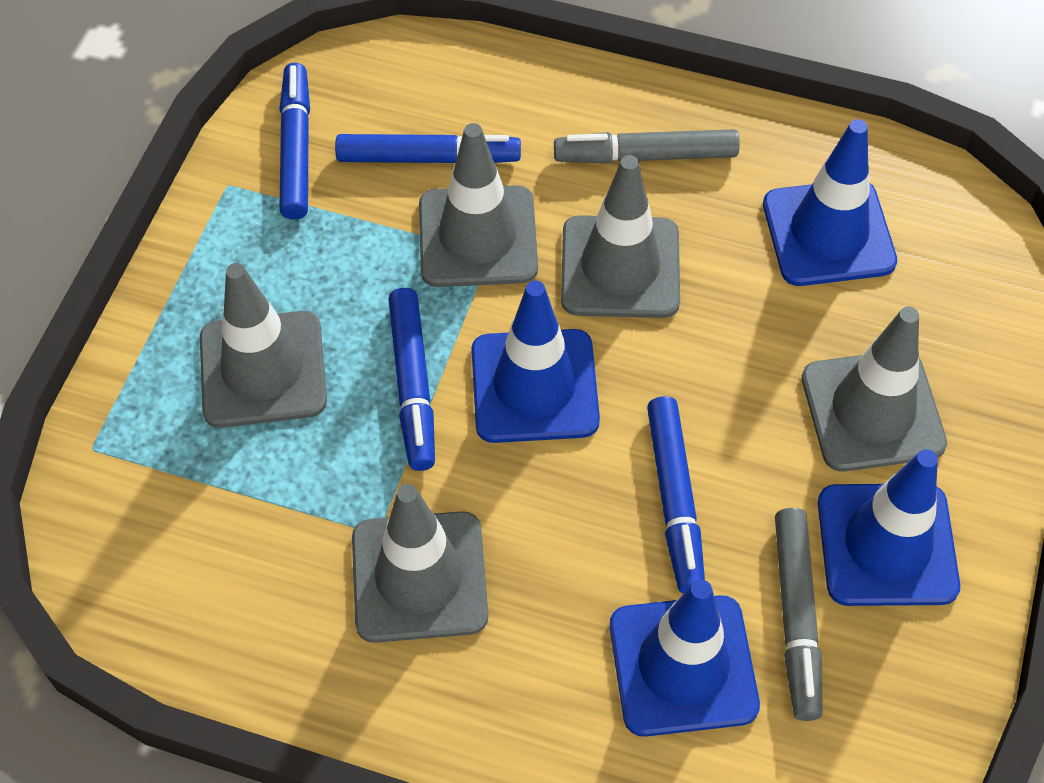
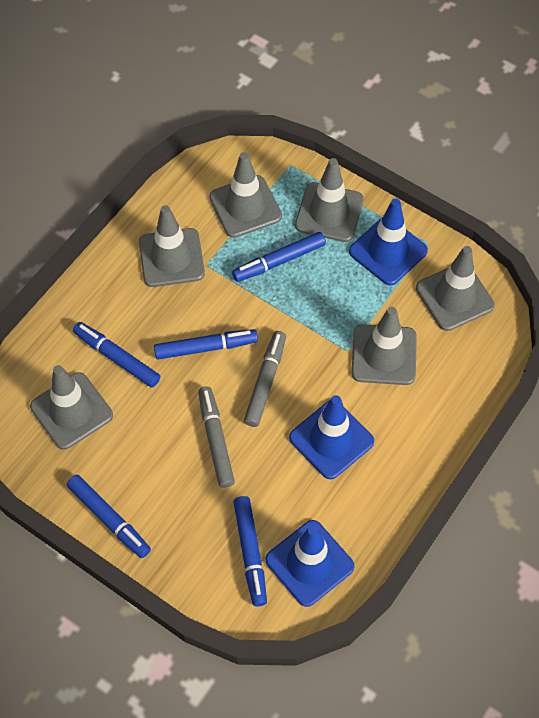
blue marker: 4 -> 5
blue traffic cone: 4 -> 3
grey traffic cone: 5 -> 6

